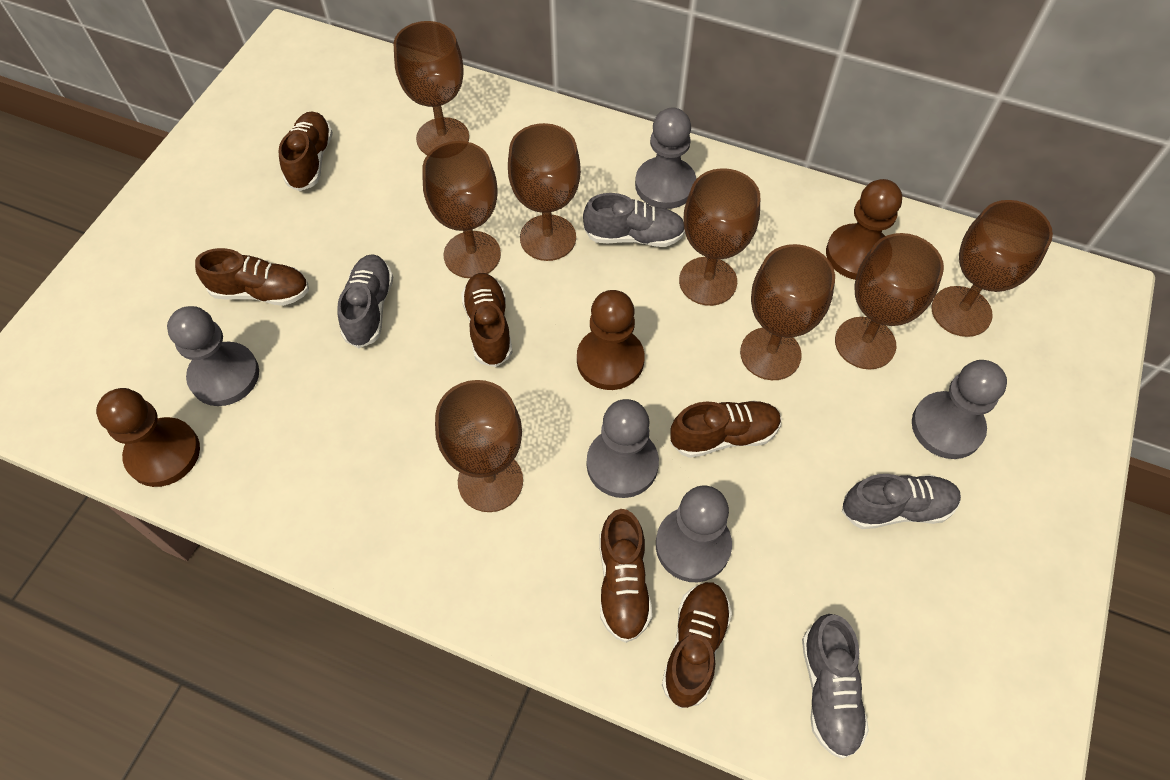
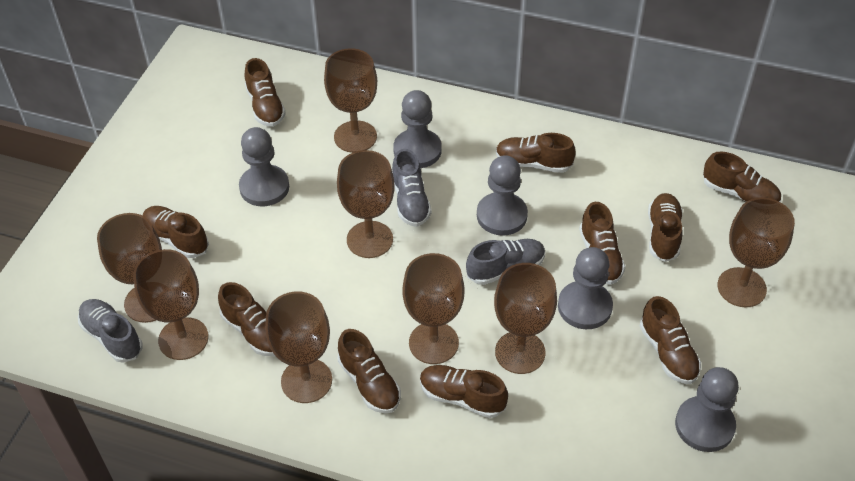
brown pawn: 3 -> 0
brown shoe: 6 -> 10
grey shoe: 4 -> 3

